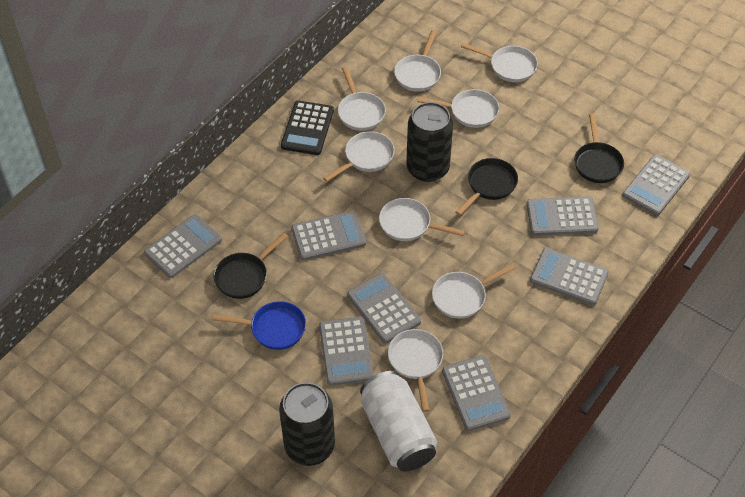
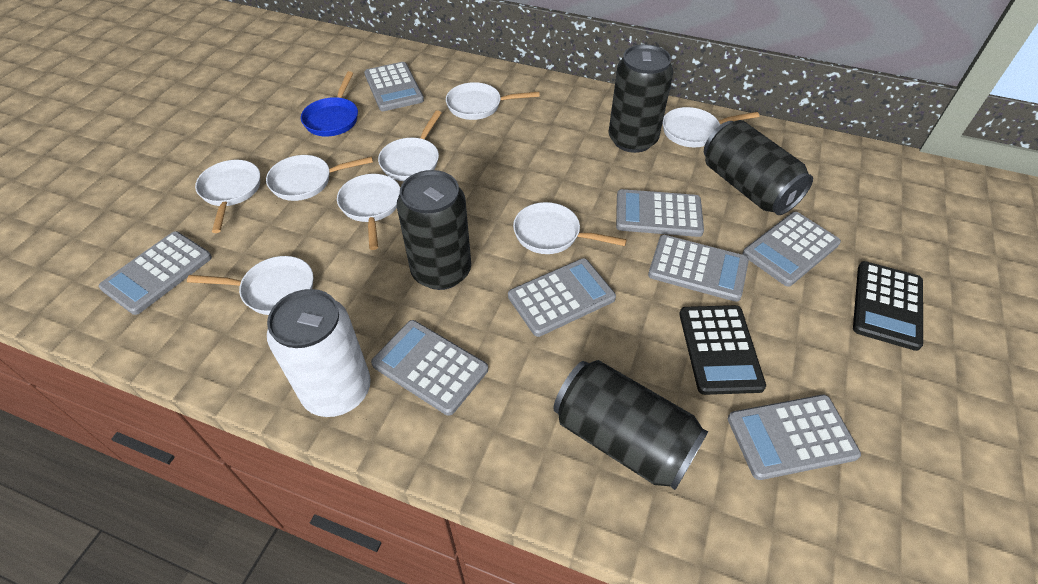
black calculator: 1 -> 2
black can: 2 -> 4
black pan: 3 -> 0

